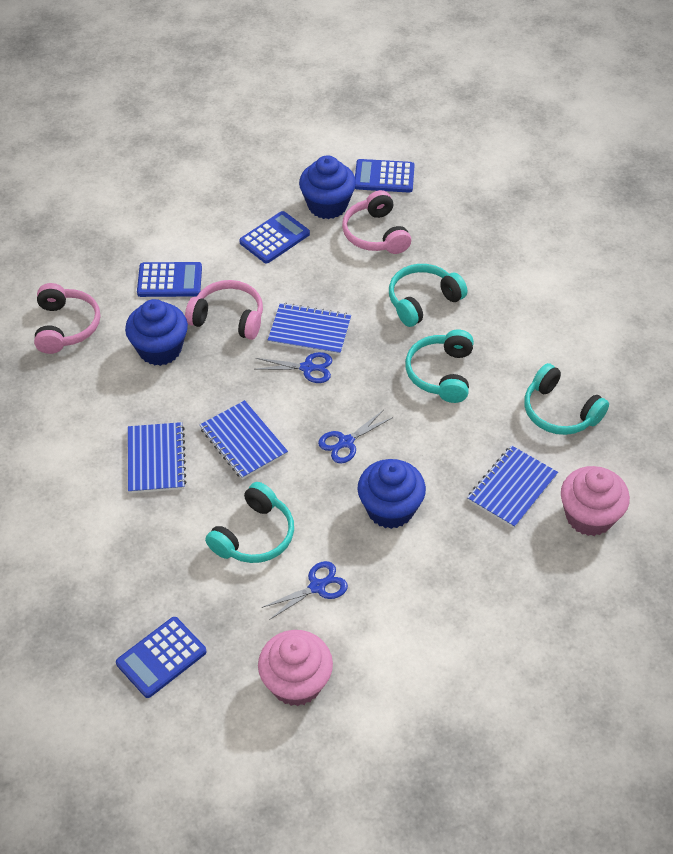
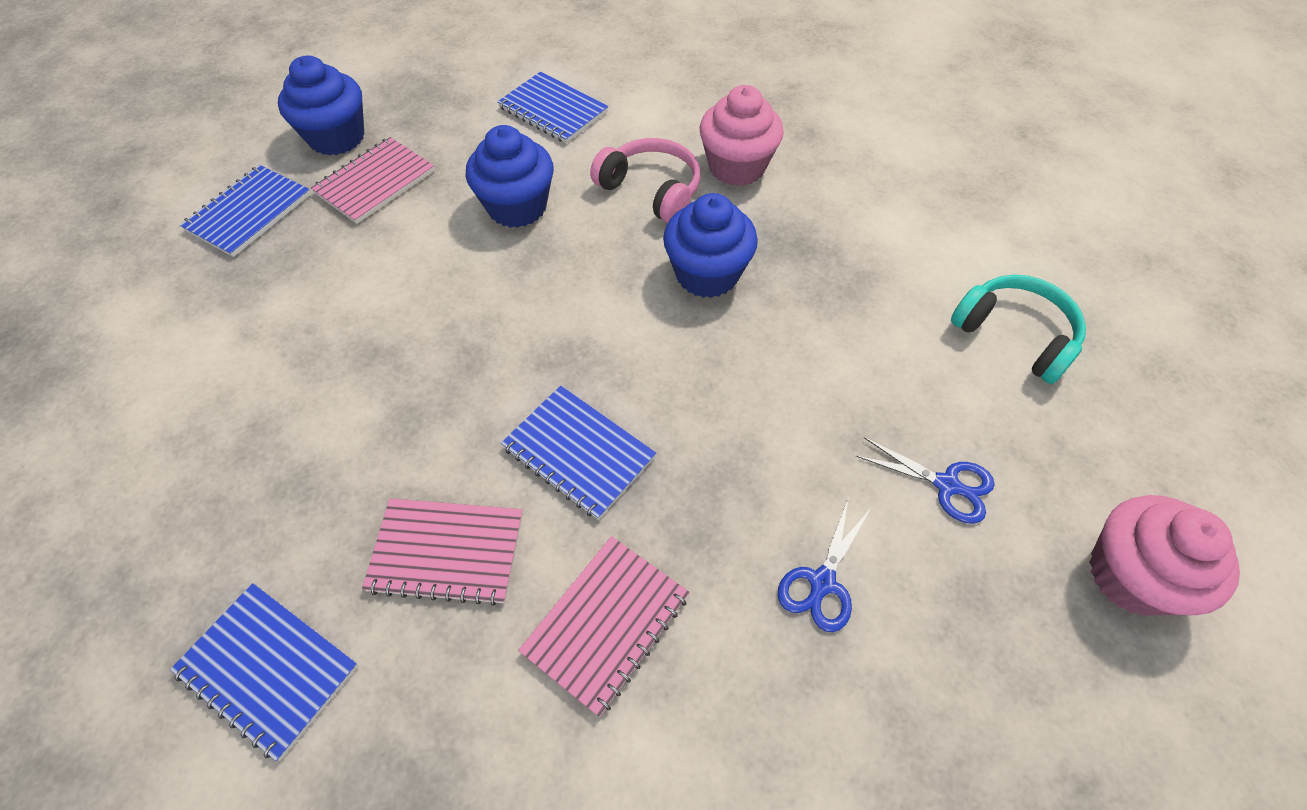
blue calculator: 4 -> 0
blue scissors: 3 -> 2
pink headphones: 3 -> 1
pink notebook: 0 -> 3
turquoise headphones: 4 -> 1

